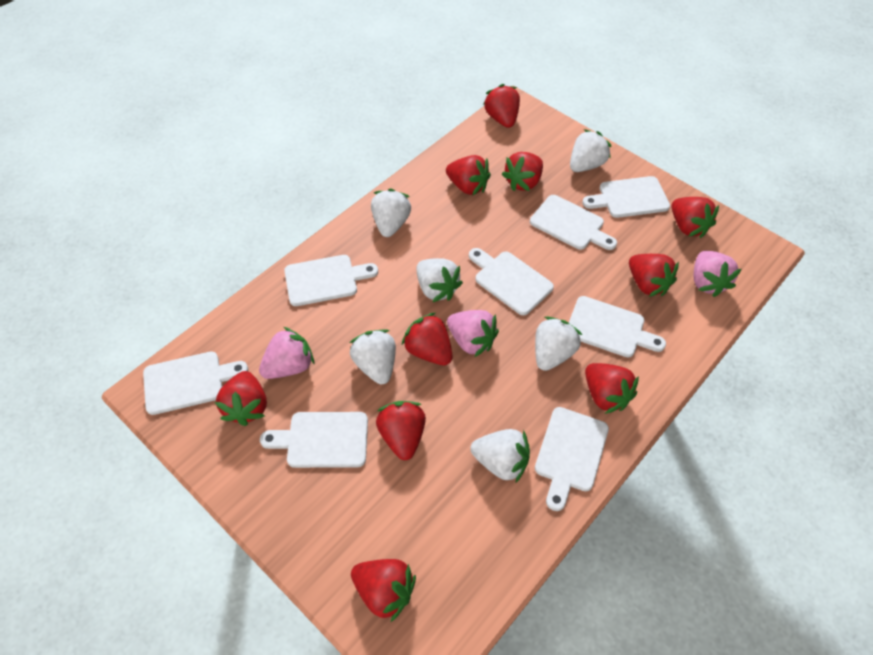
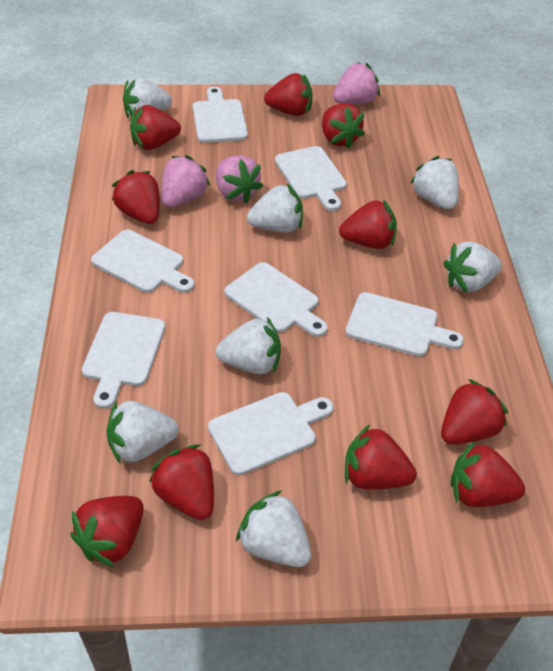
white cutting board: 8 -> 7
white strawberry: 6 -> 7

